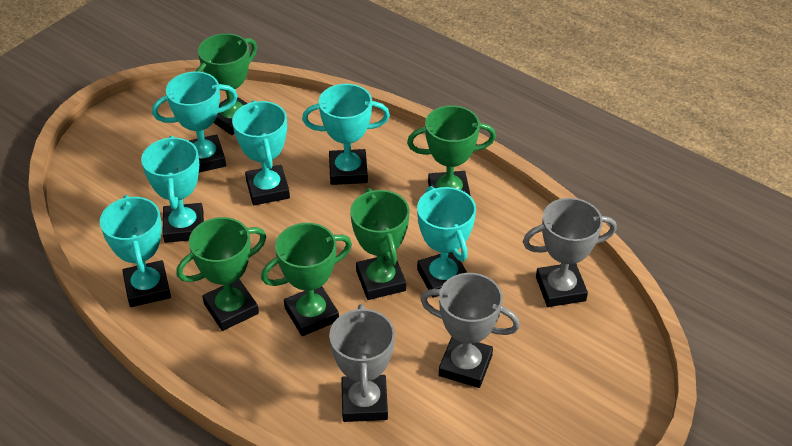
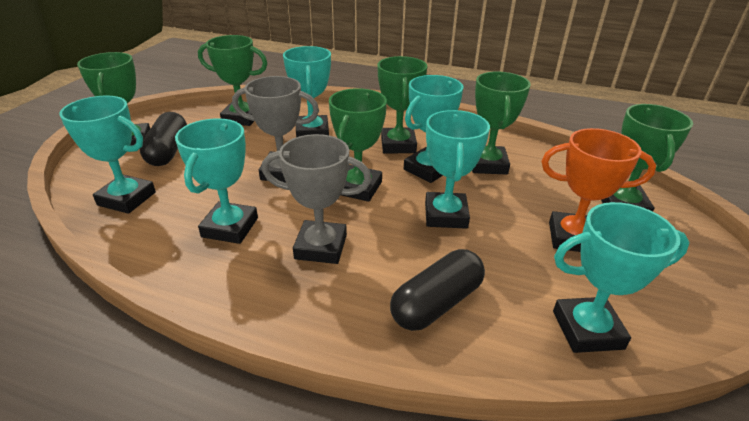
black capsule: 0 -> 2
green trophy: 5 -> 6
grey trophy: 3 -> 2
orange trophy: 0 -> 1

